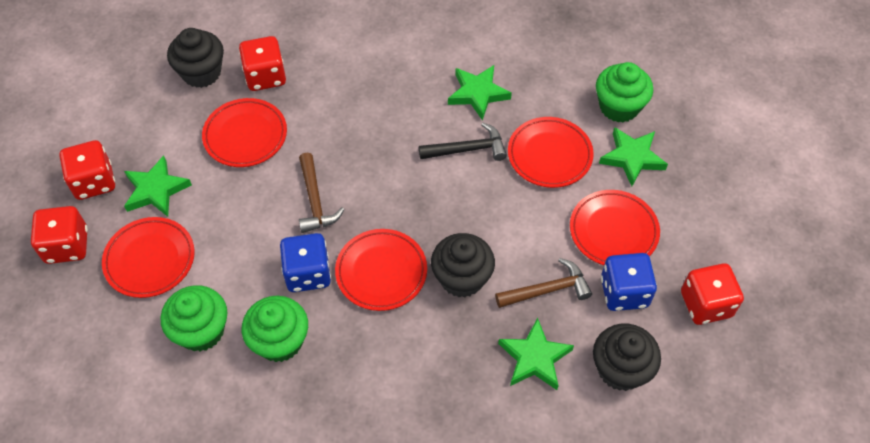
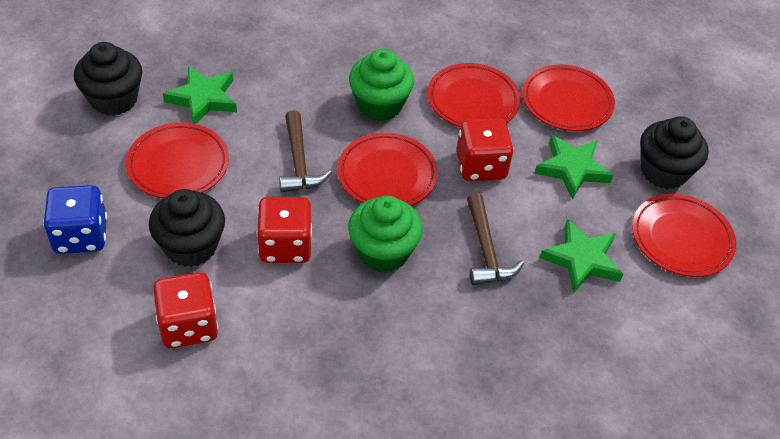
black hammer: 1 -> 0
blue dice: 2 -> 1
green cupcake: 3 -> 2
green star: 4 -> 3
red dice: 4 -> 3

